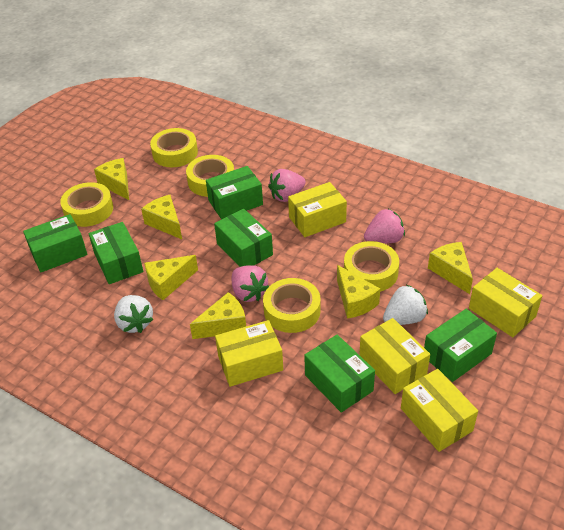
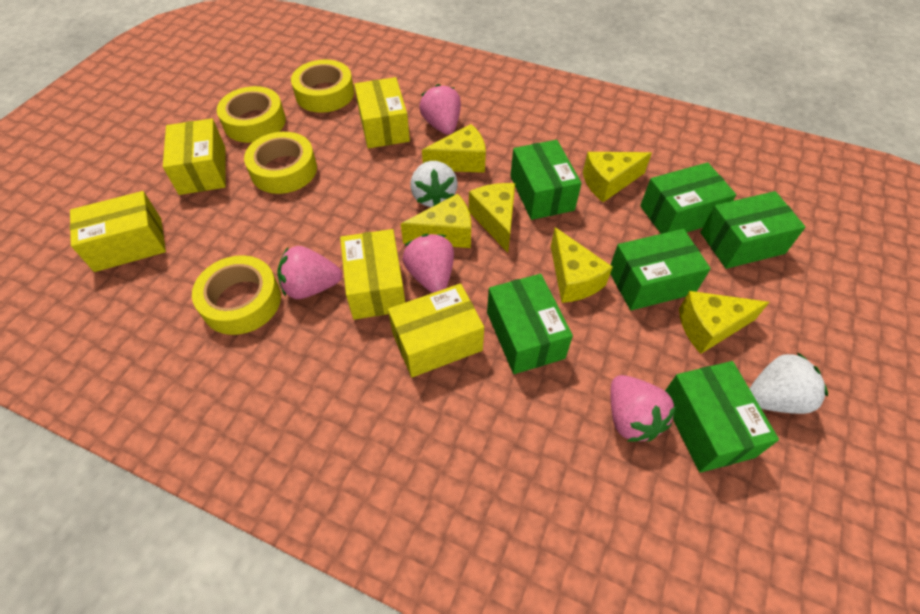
pink strawberry: 3 -> 4
yellow tape: 5 -> 4

